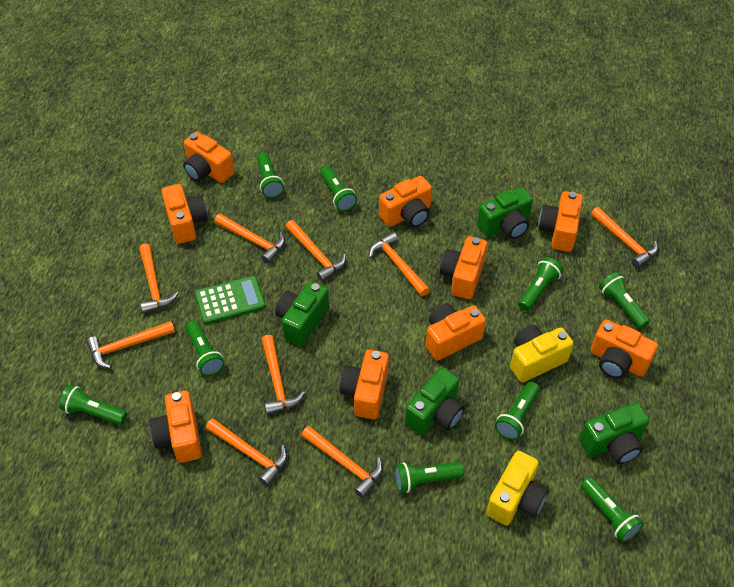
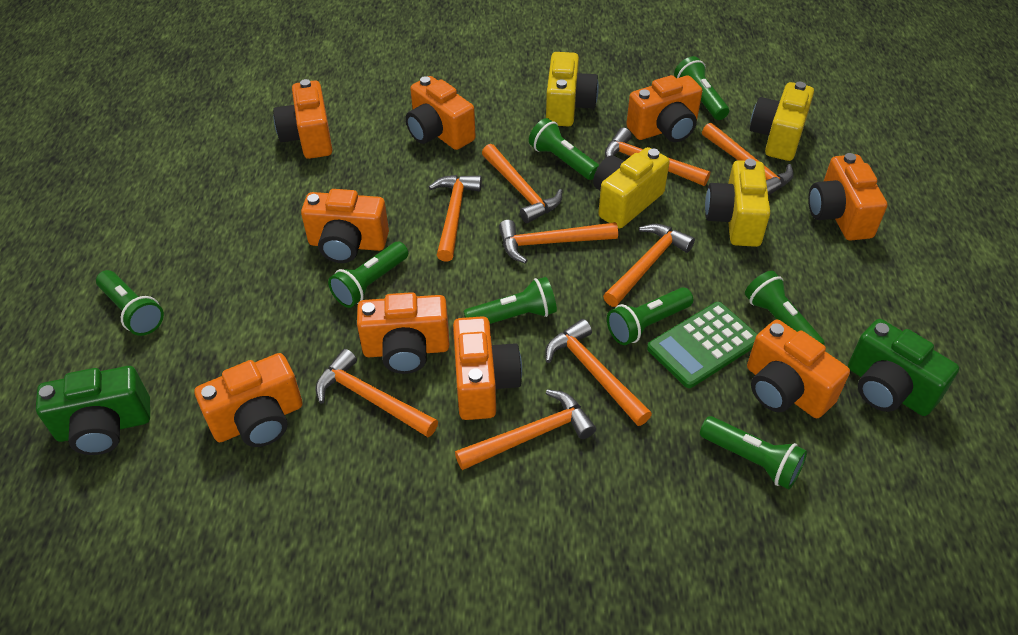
green camera: 4 -> 2
green flashlight: 9 -> 8
yellow camera: 2 -> 4

